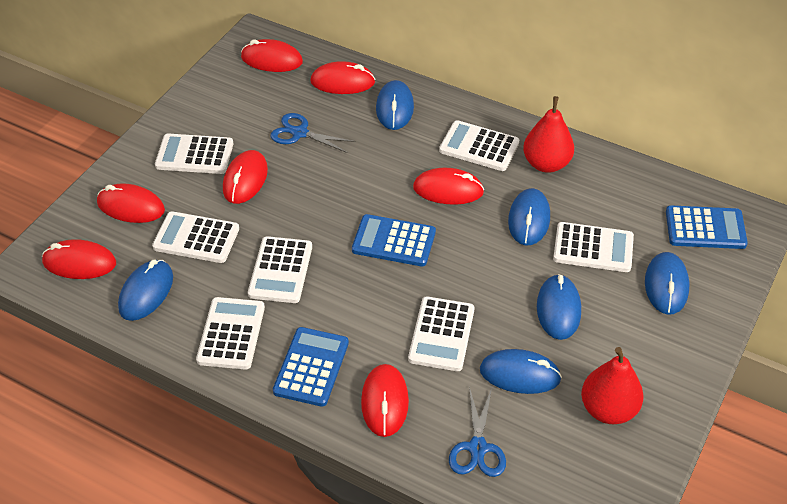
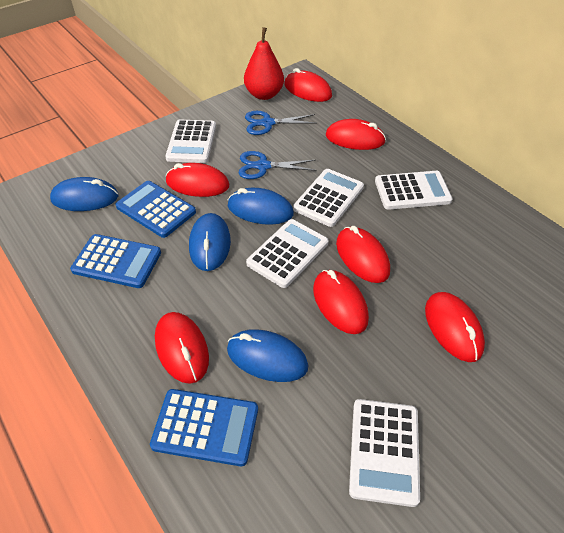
blue mouse: 6 -> 4
red pear: 2 -> 1
white calculator: 7 -> 5

